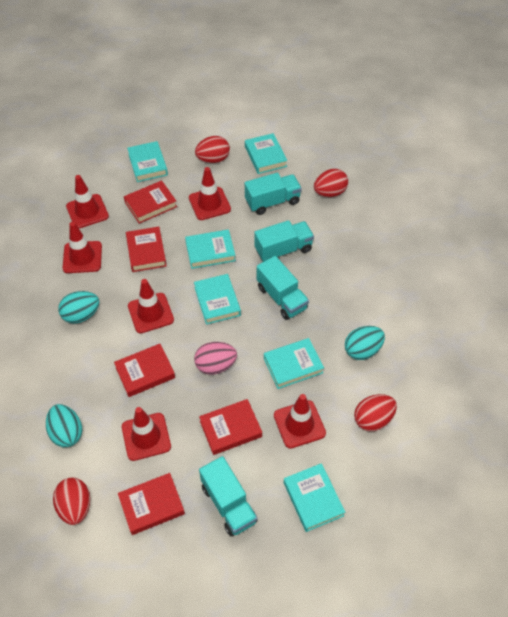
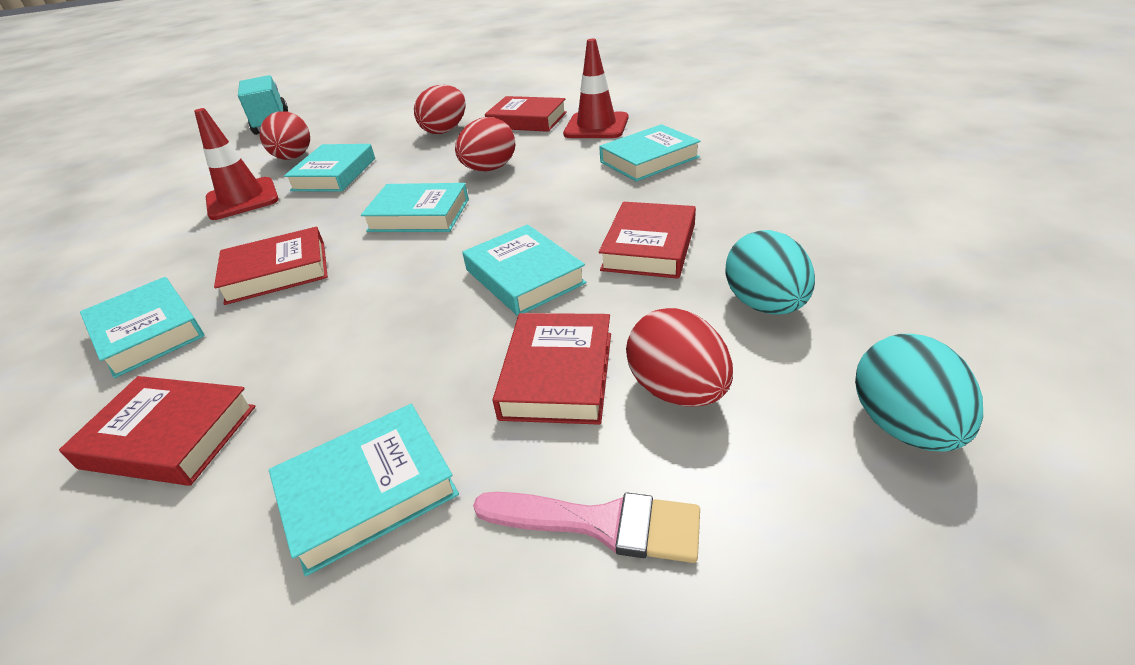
pink brush: 0 -> 1
pink egg: 1 -> 0
red traffic cone: 6 -> 2
turquoise egg: 3 -> 2
turquoise truck: 4 -> 1

